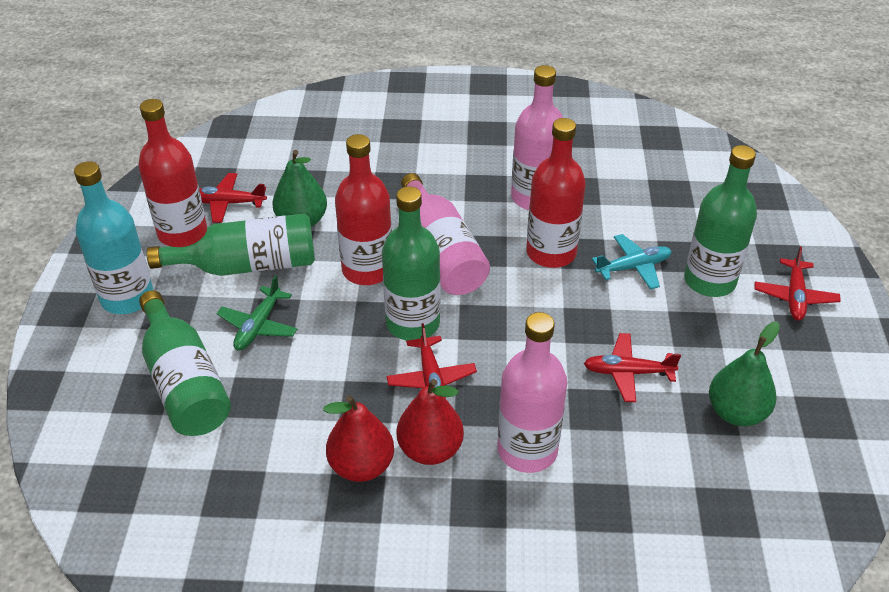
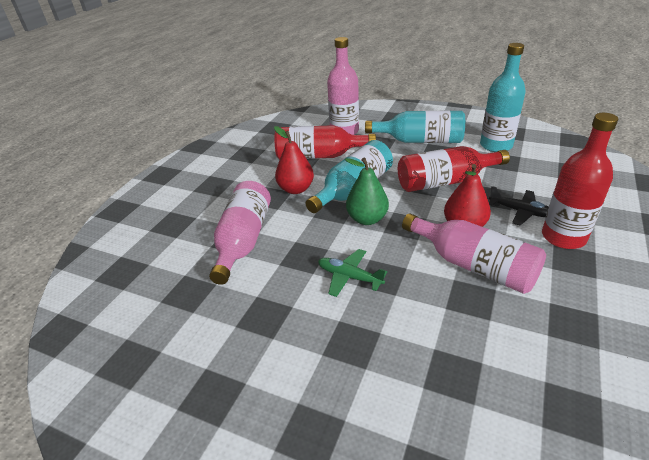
black plane: 0 -> 1
green bottle: 4 -> 0
green pear: 2 -> 1
red plane: 4 -> 0
turquoise bottle: 1 -> 3
turquoise plane: 1 -> 0

